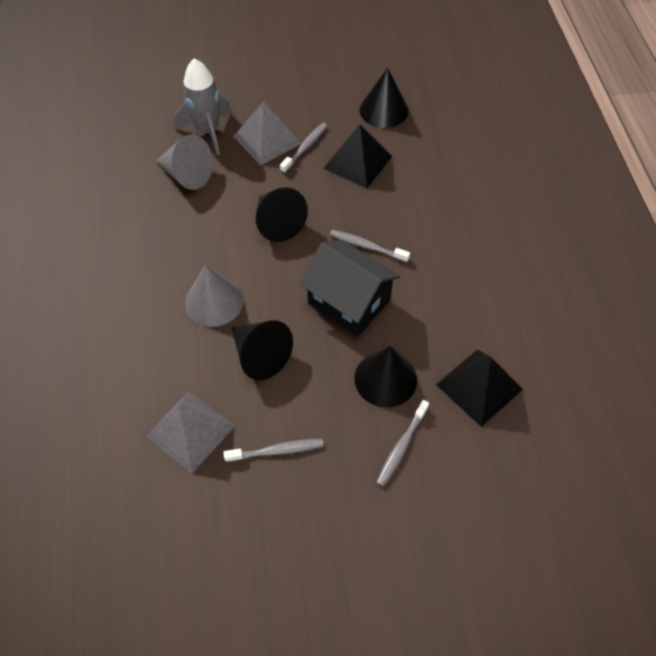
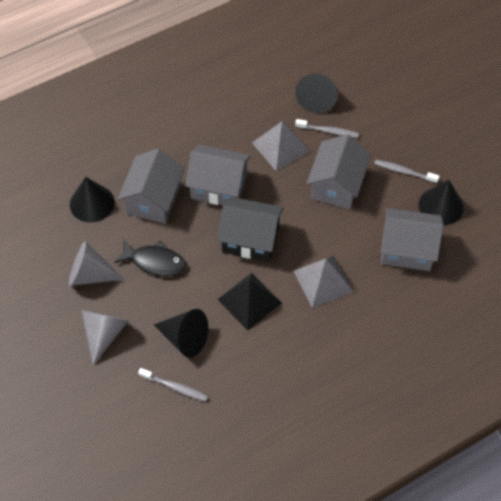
black fish: 0 -> 1
black pyramid: 2 -> 1
grey house: 0 -> 4
grey rocket: 1 -> 0
grey toothbrush: 4 -> 3

